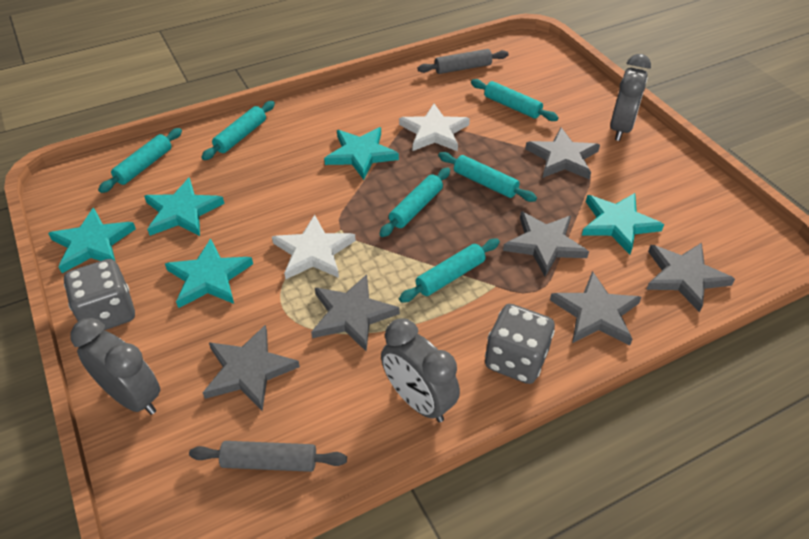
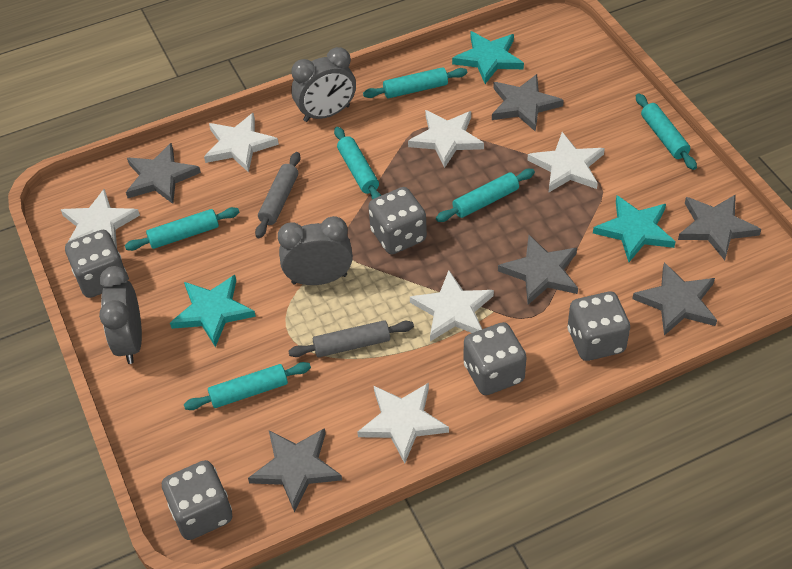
grey dice: 2 -> 5
turquoise star: 5 -> 3
white star: 2 -> 6

